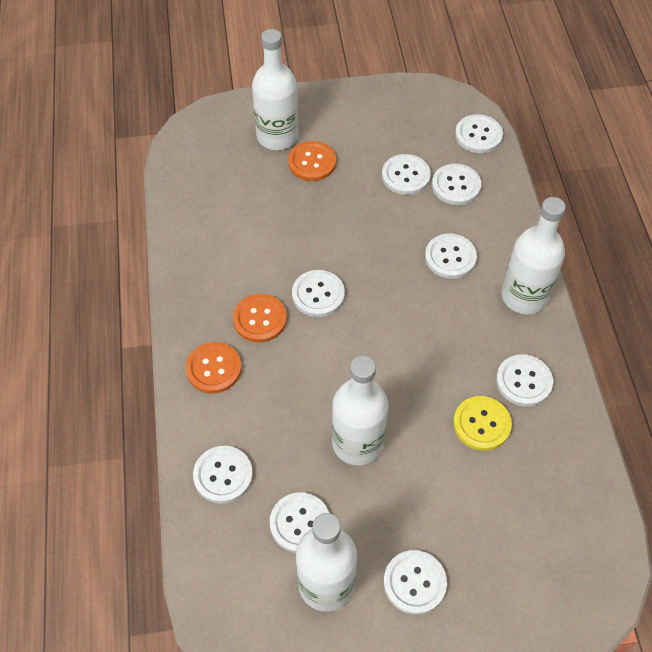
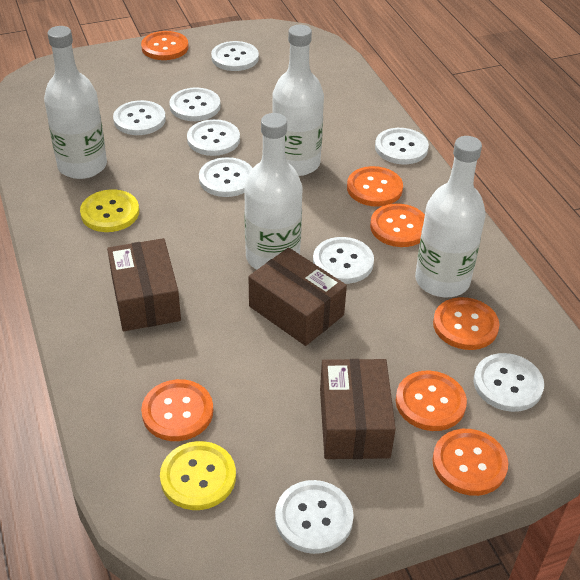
brown box: 0 -> 3
orange button: 3 -> 7
yellow button: 1 -> 2

